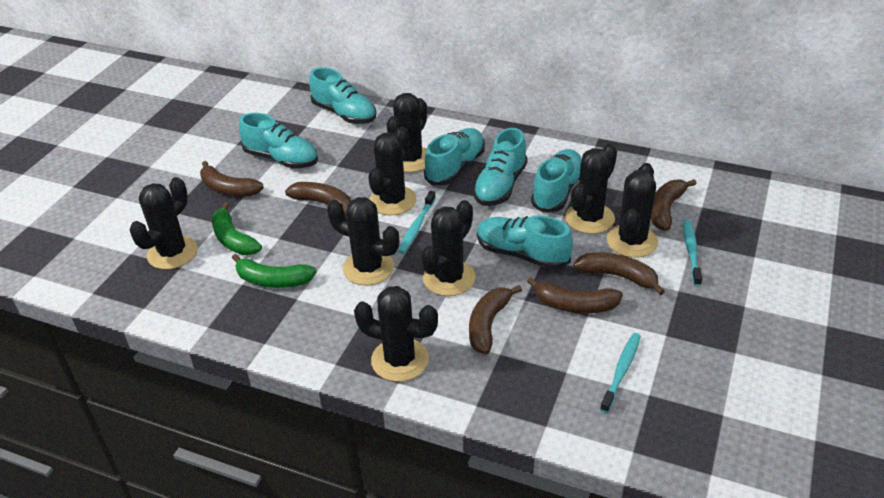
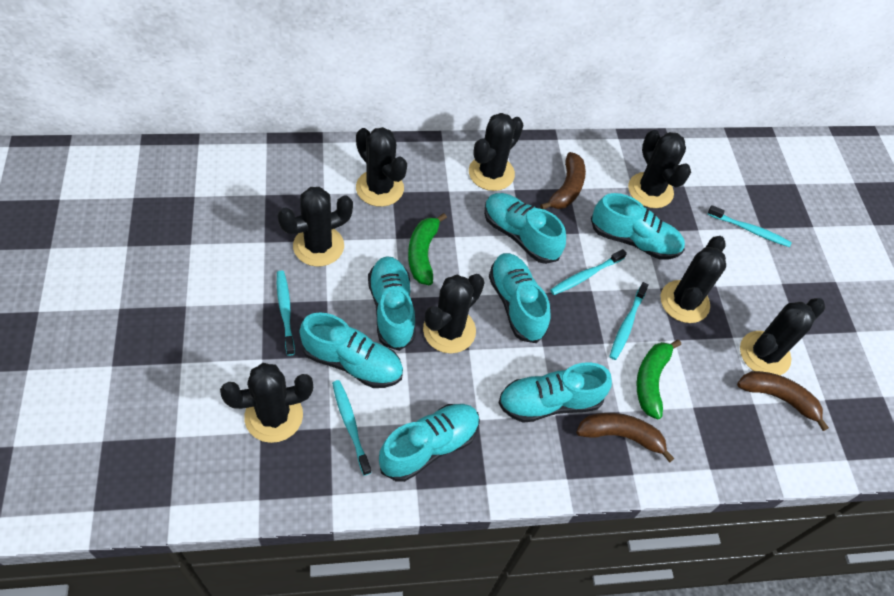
brown banana: 6 -> 3
turquoise shoe: 6 -> 7
turquoise toothbrush: 3 -> 5

